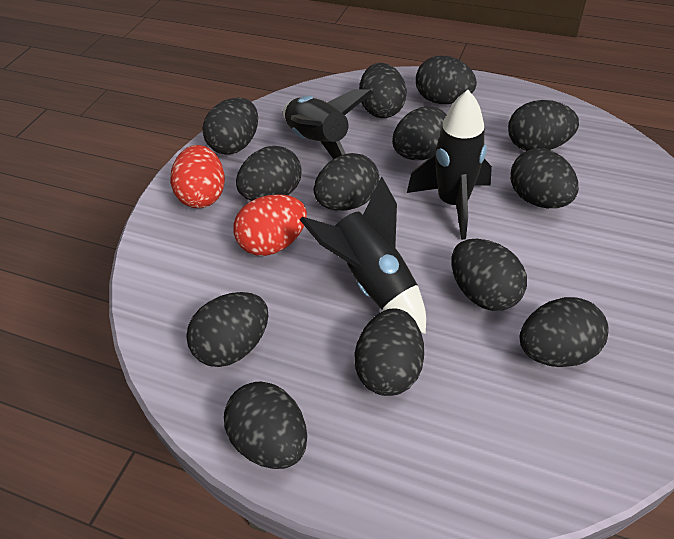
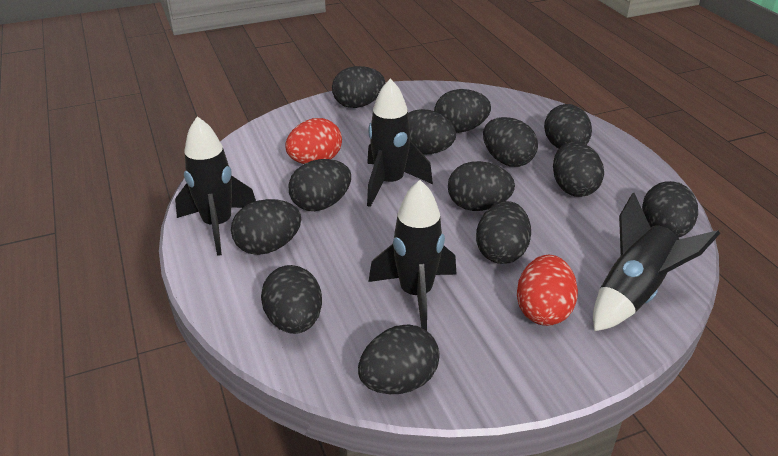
black rocket: 3 -> 4

